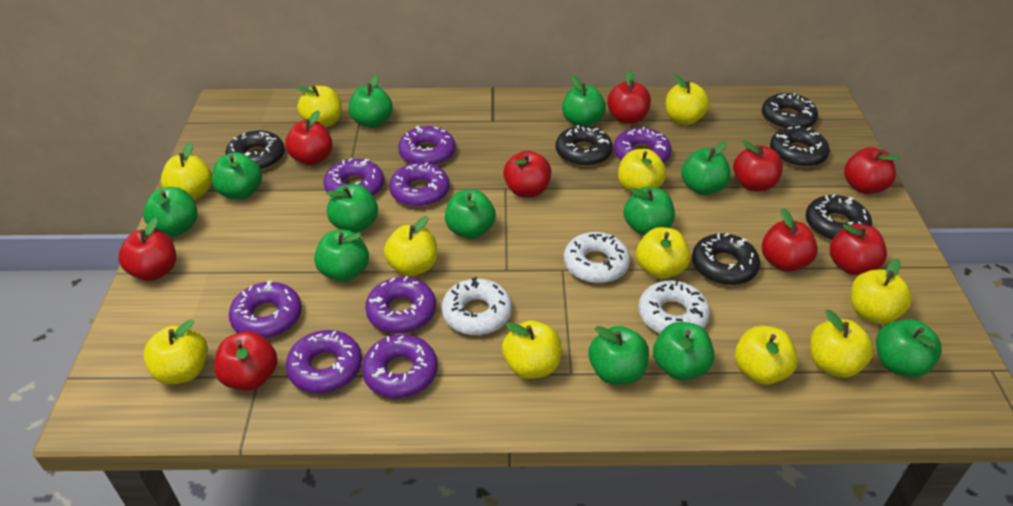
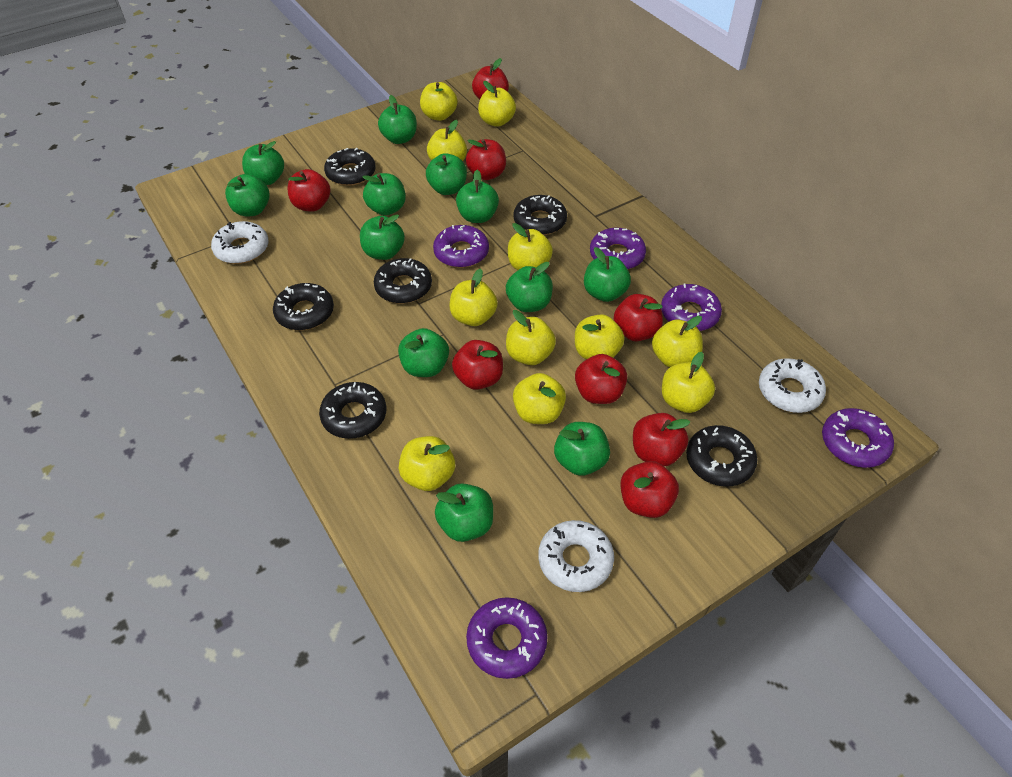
purple donut: 8 -> 5
red apple: 9 -> 8

